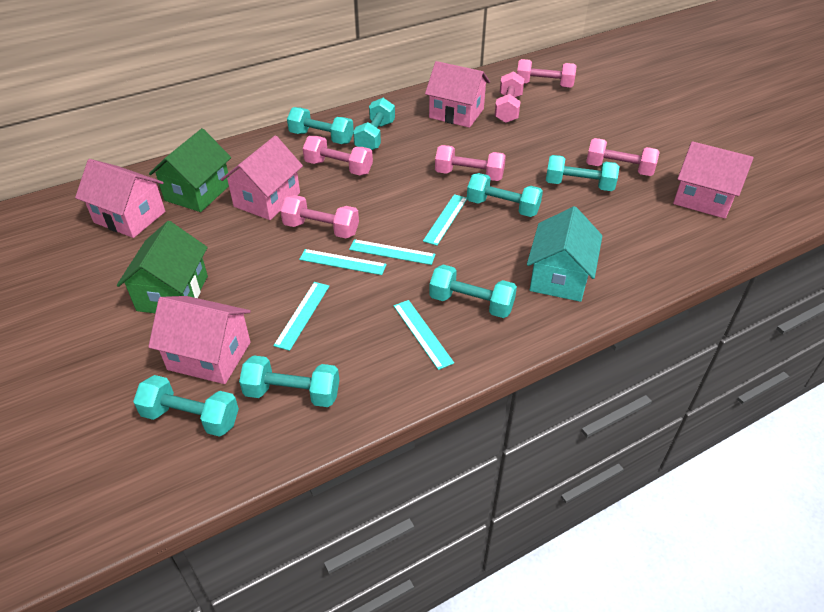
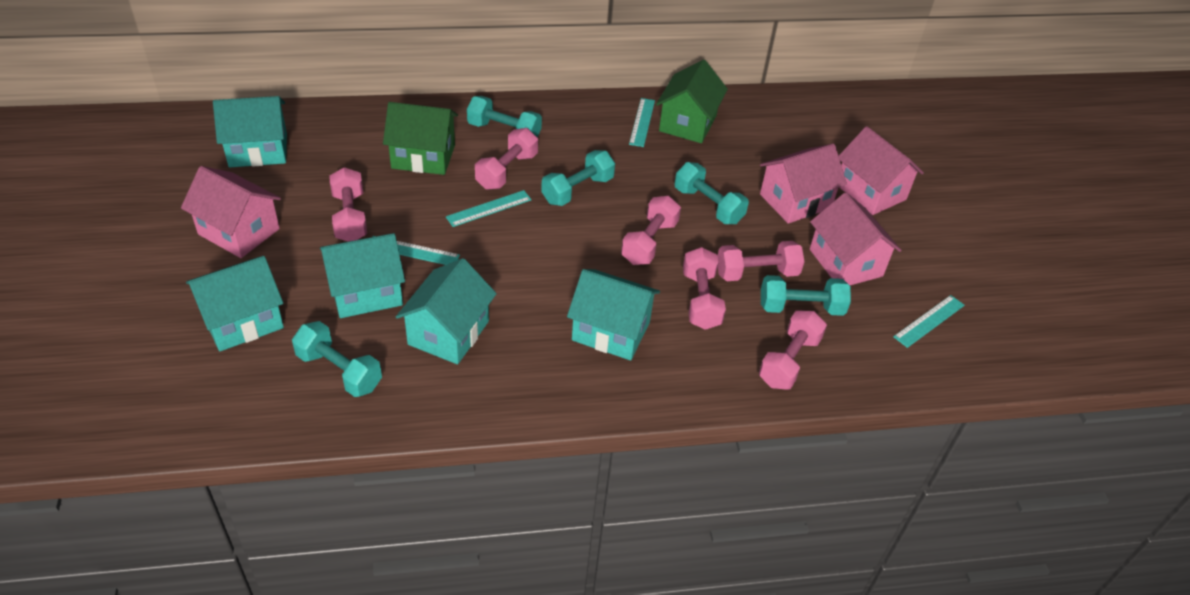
pink house: 5 -> 4
turquoise dumbbell: 7 -> 5
turquoise house: 1 -> 5
turquoise ruler: 5 -> 4

